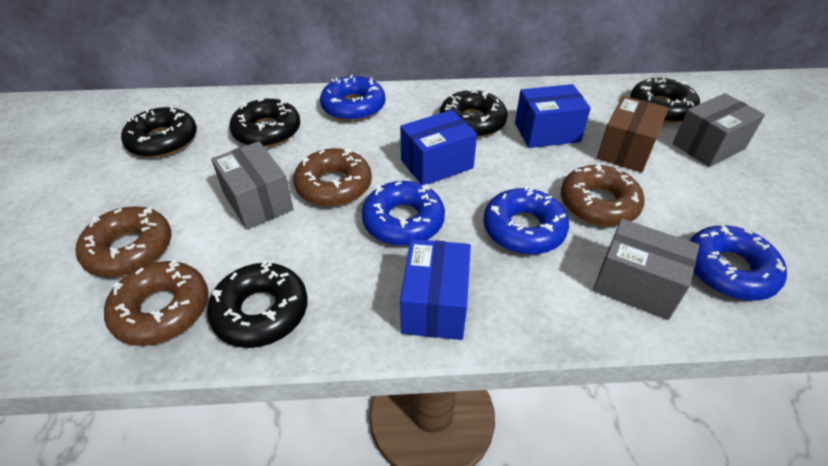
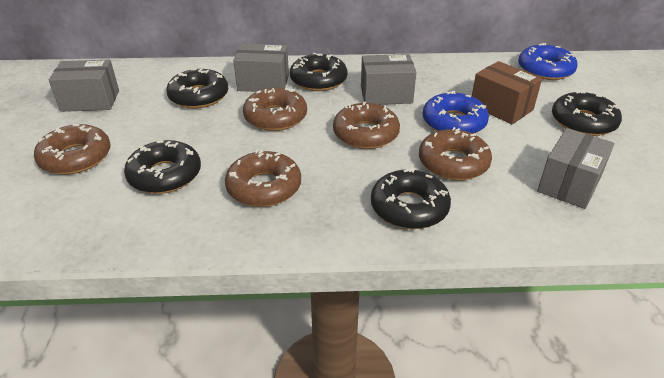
blue box: 3 -> 0
blue donut: 4 -> 2
brown donut: 4 -> 5
grey box: 3 -> 4

